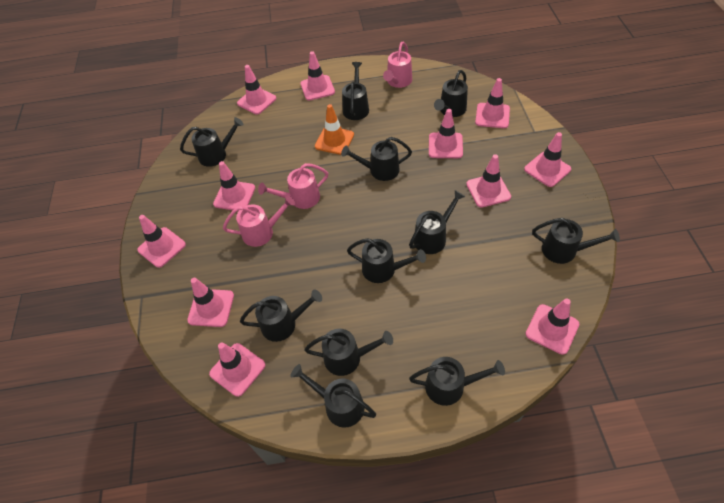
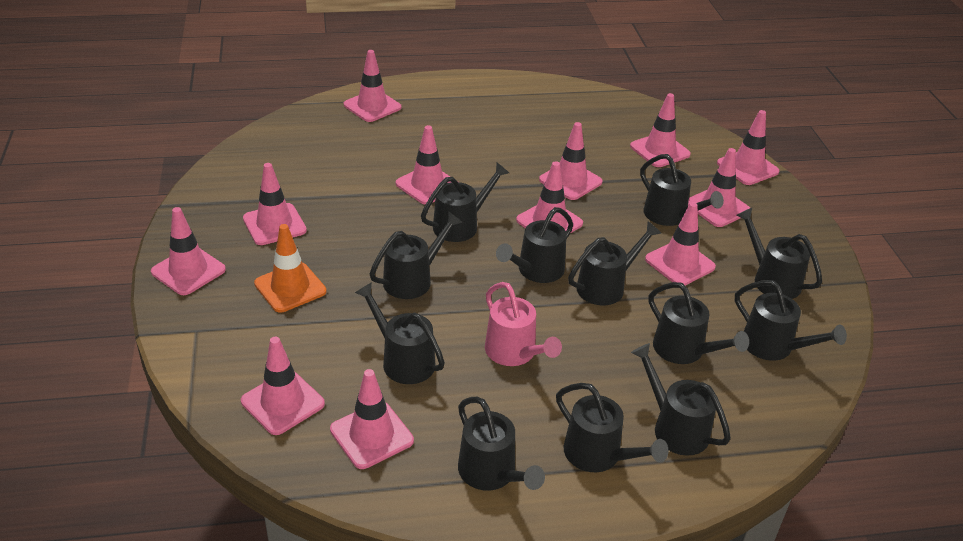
black watering can: 11 -> 12
pink traffic cone: 11 -> 12
pink watering can: 3 -> 1

